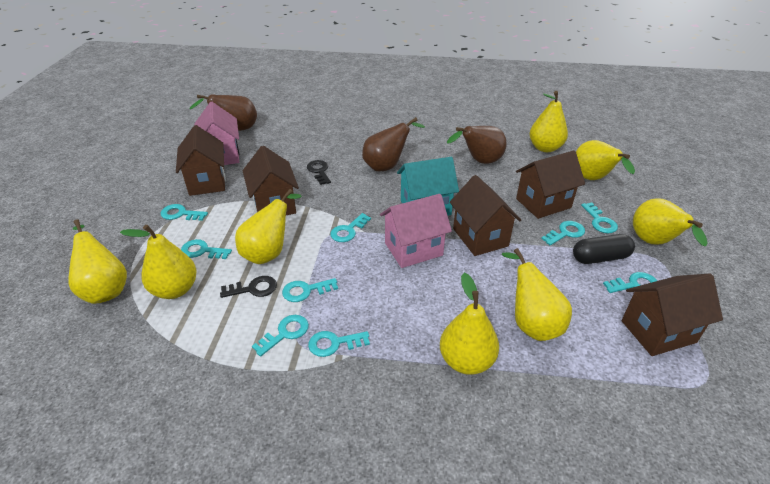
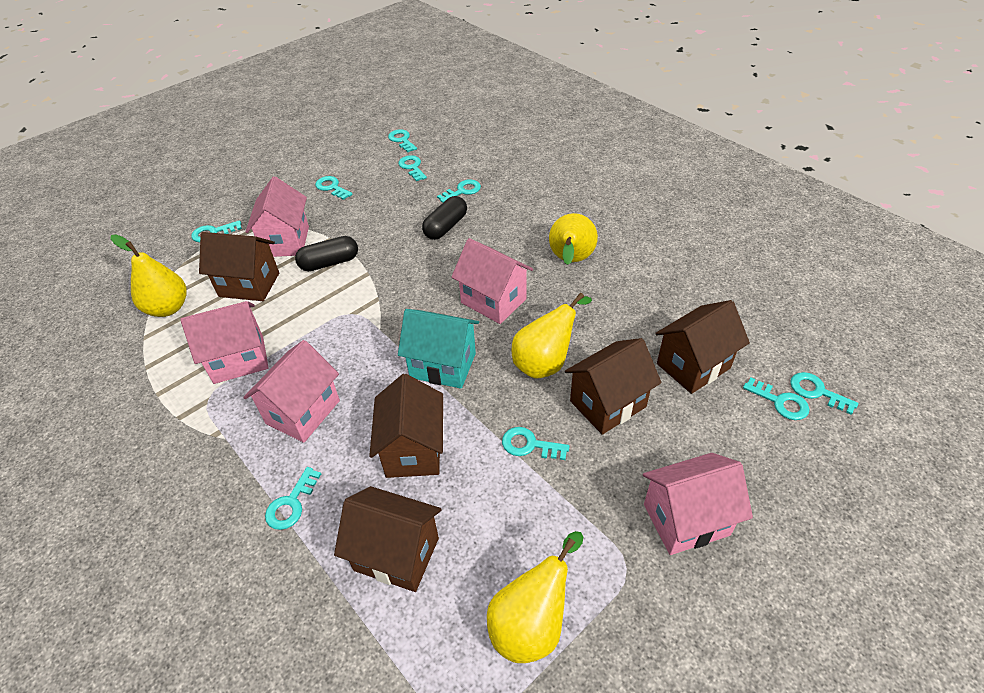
black capsule: 1 -> 2
black key: 2 -> 0
brown pear: 3 -> 0
pink house: 2 -> 5
yellow pear: 8 -> 4

